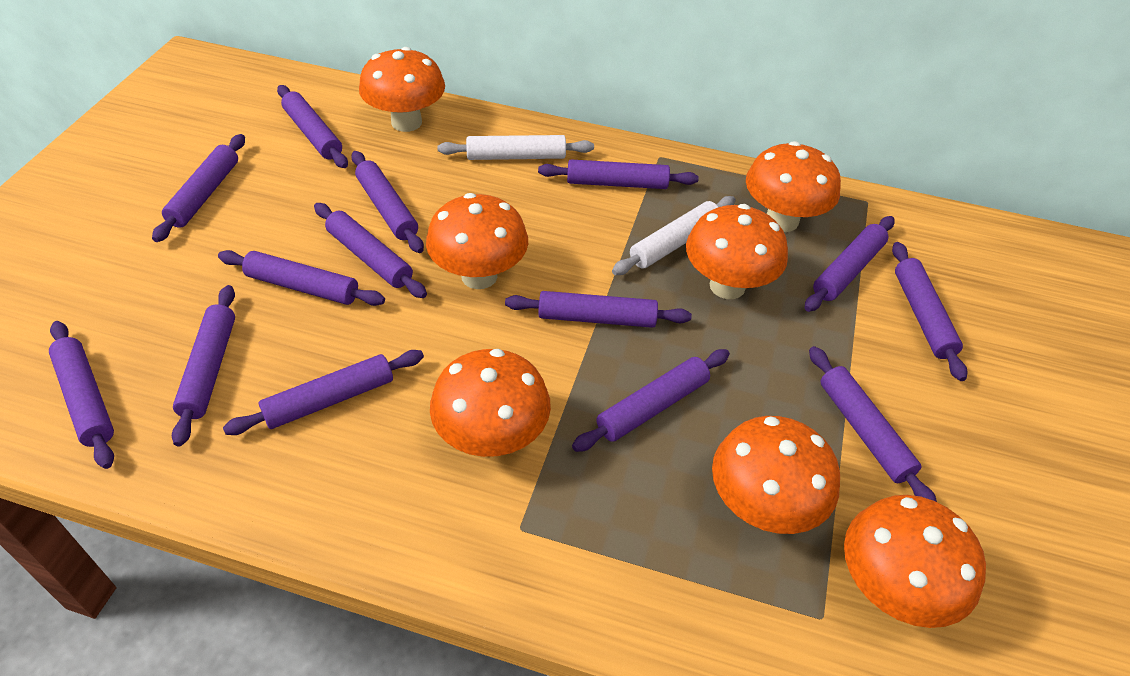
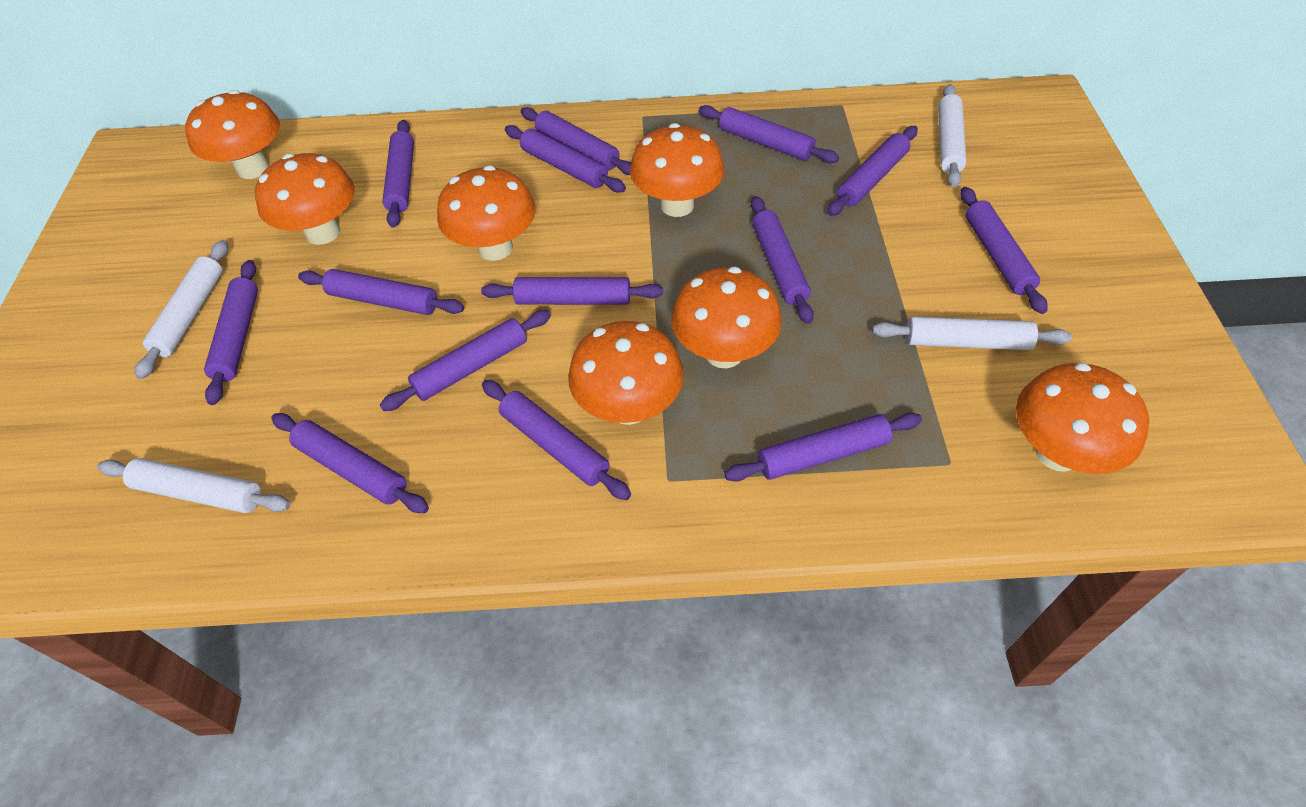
white rolling pin: 2 -> 4

